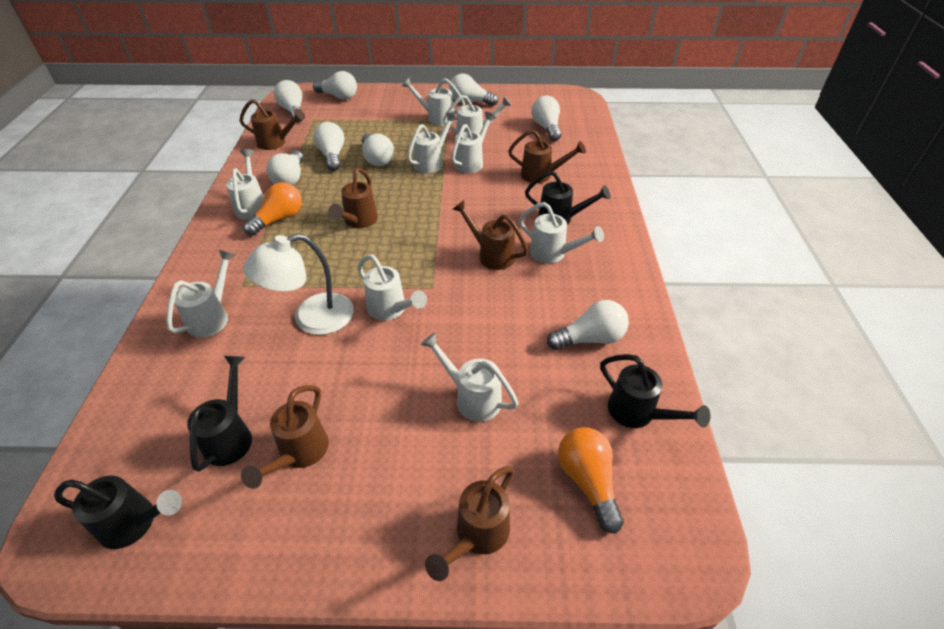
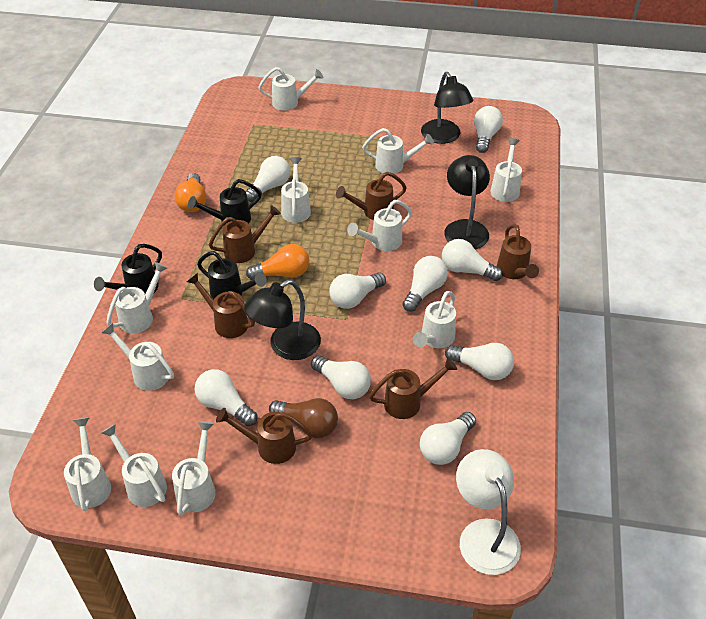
black lamp: 0 -> 3
black watering can: 4 -> 3
brown light bulb: 0 -> 1
white light bulb: 8 -> 9
white watering can: 9 -> 11

